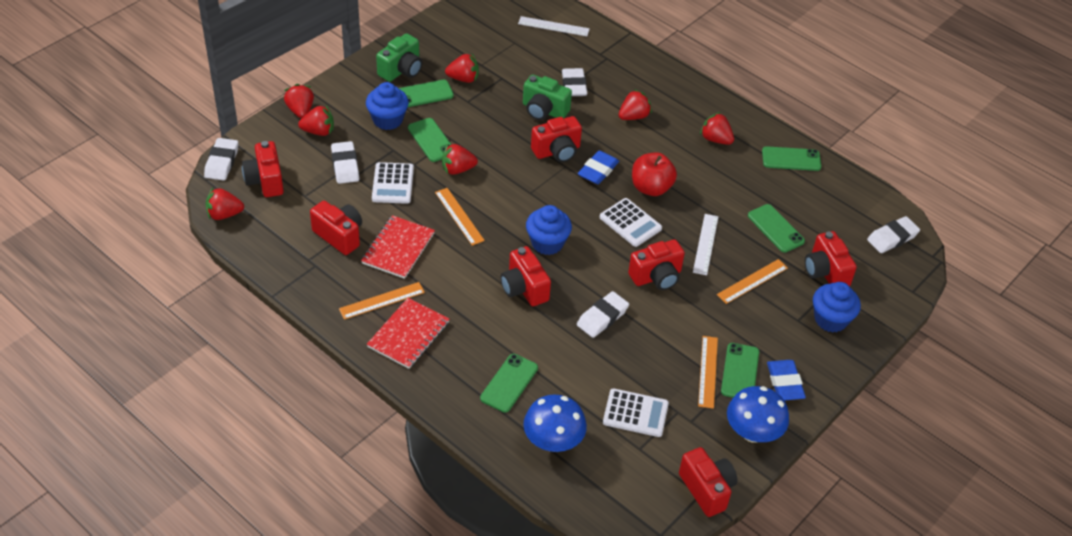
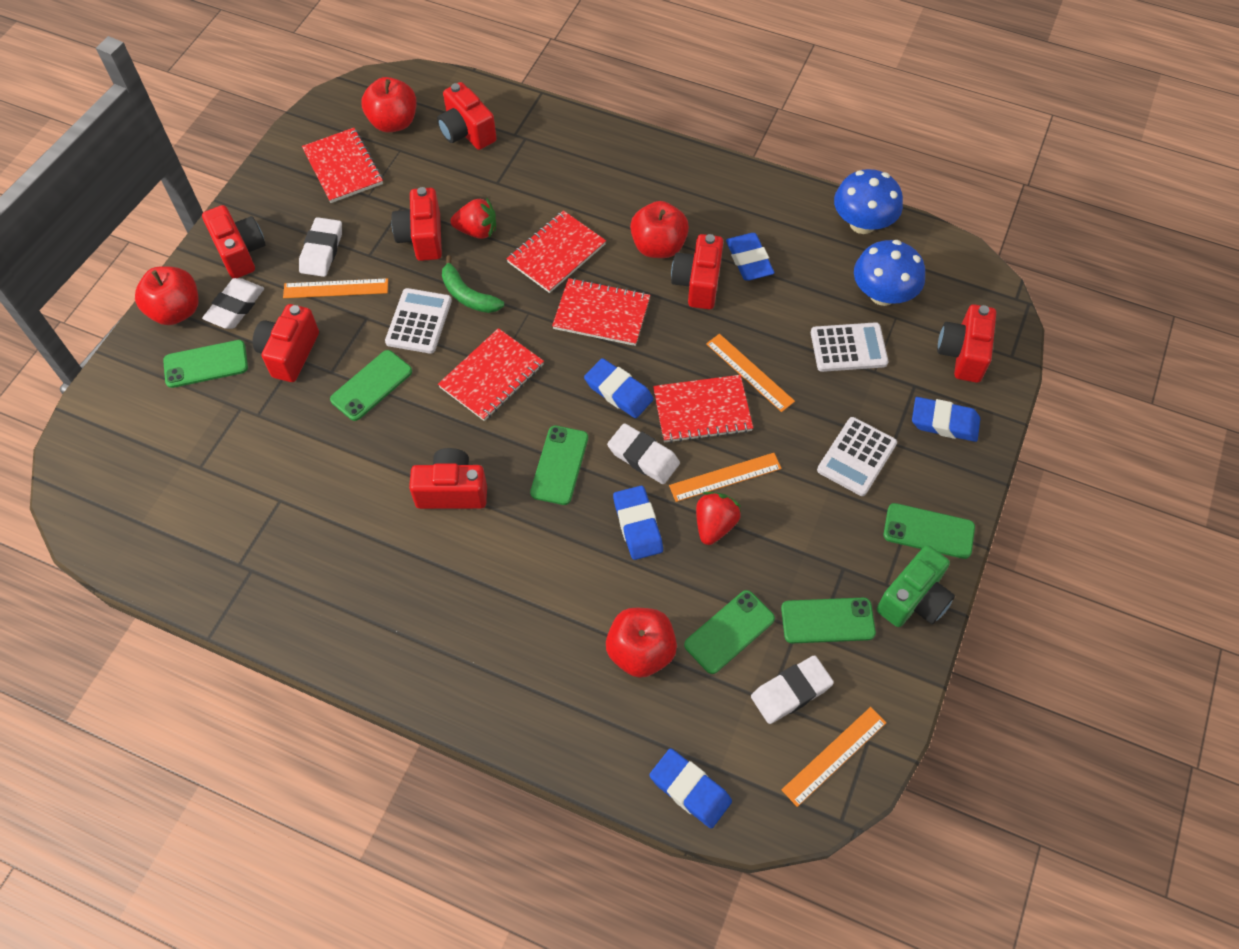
blue cupcake: 3 -> 0
blue eraser: 2 -> 5
green banana: 0 -> 1
green camera: 2 -> 1
red apple: 1 -> 4
red notebook: 2 -> 5
red strawberry: 7 -> 2
white eraser: 5 -> 4
white ruler: 2 -> 0

